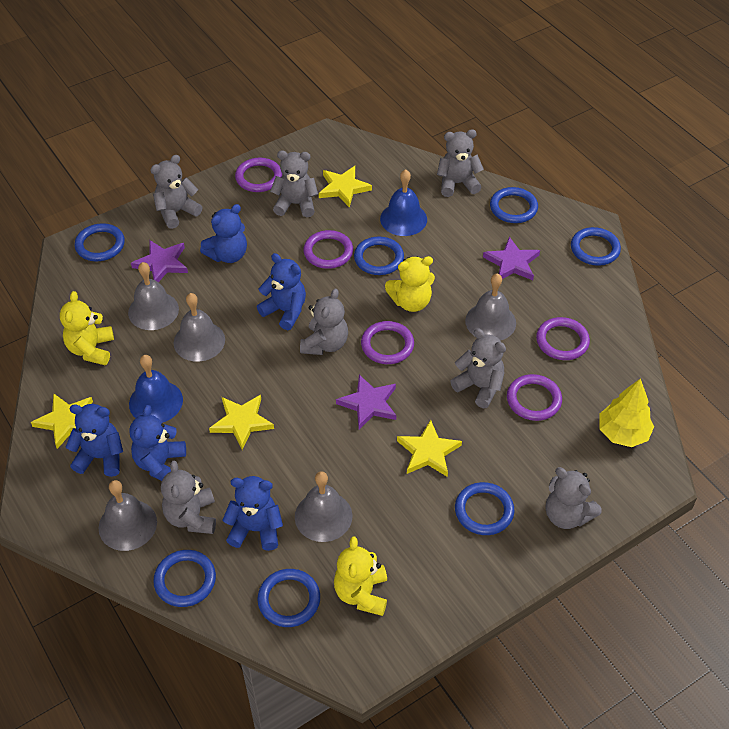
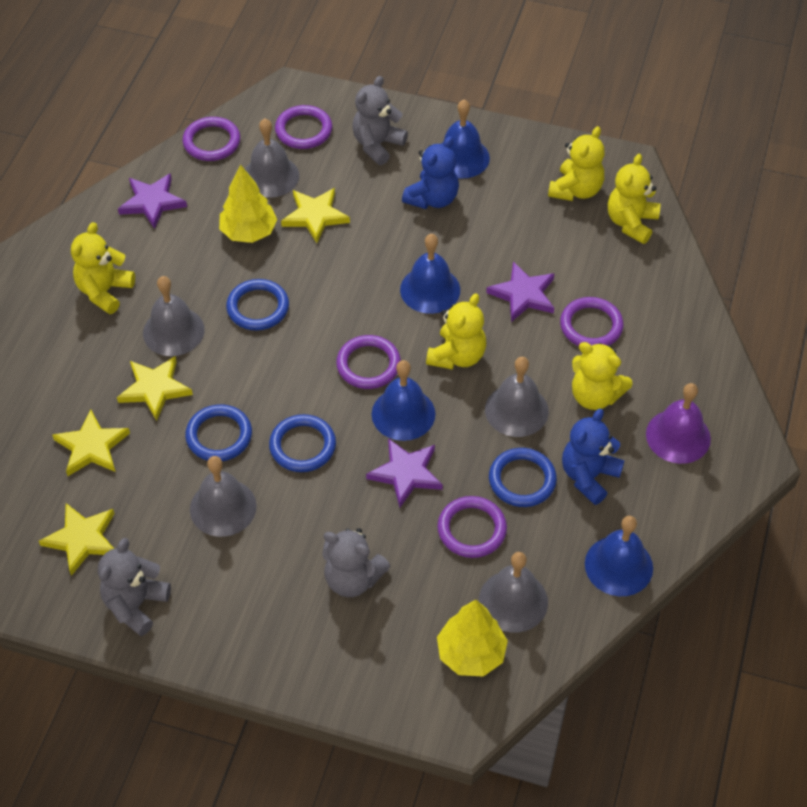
blue bell: 2 -> 4
blue ring: 7 -> 4
blue teddy bear: 5 -> 2
grey teddy bear: 7 -> 3
purple bell: 0 -> 1
yellow teddy bear: 3 -> 5
yellow tree: 1 -> 2

